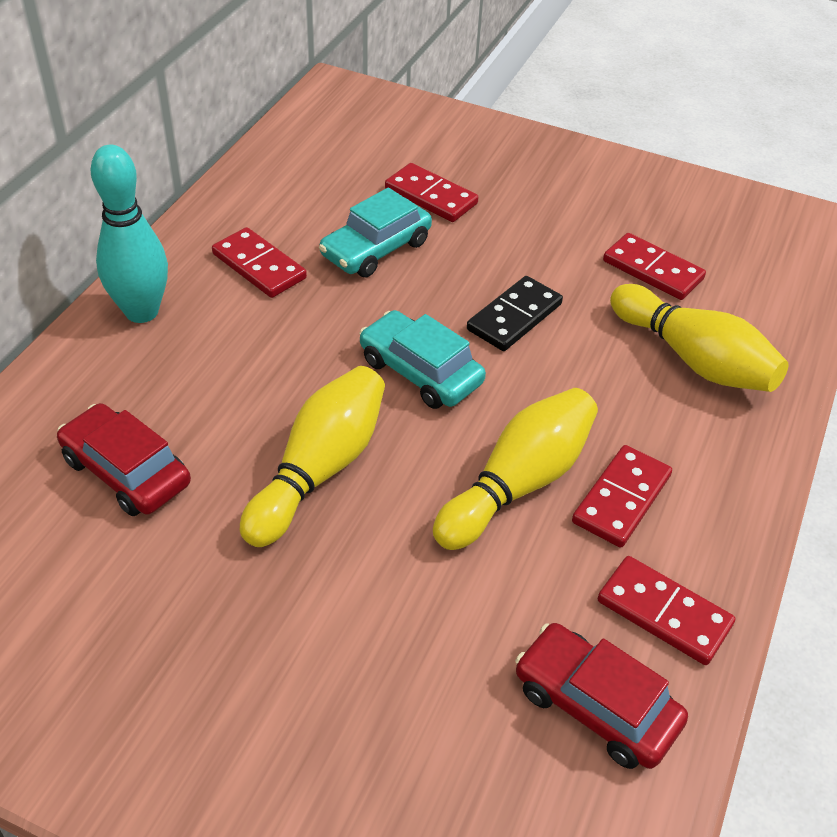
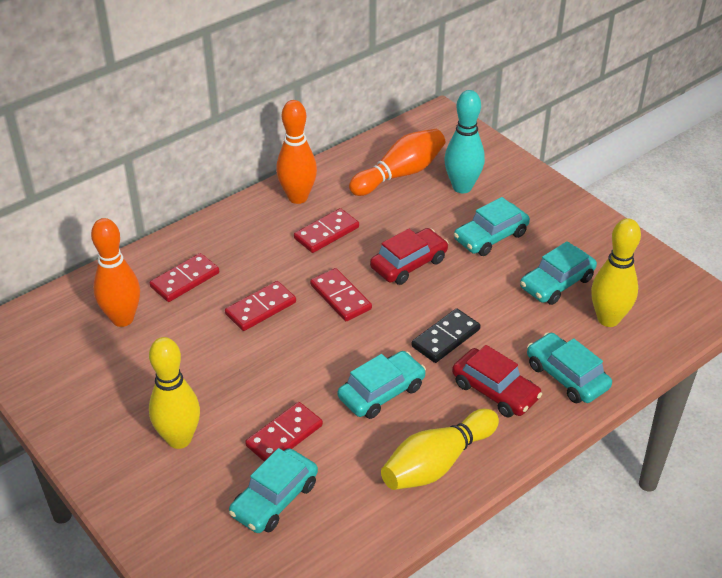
orange bowling pin: 0 -> 3
turquoise car: 2 -> 5

